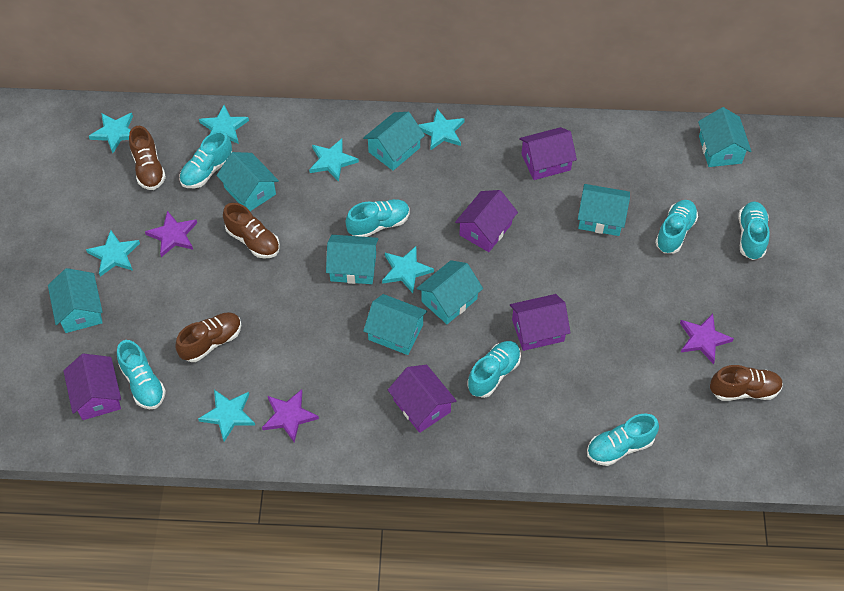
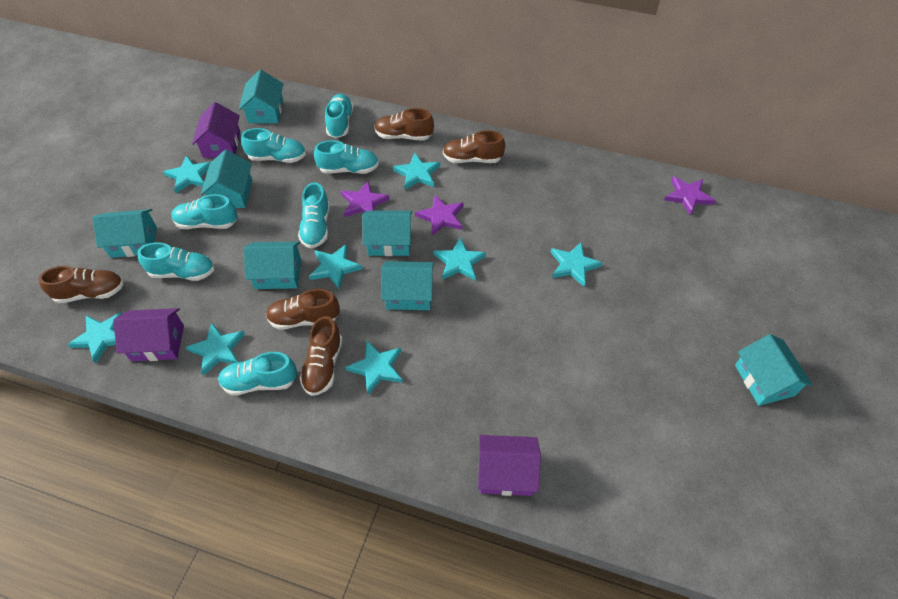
brown shoe: 4 -> 5
purple house: 5 -> 3
turquoise house: 8 -> 7
turquoise star: 7 -> 8

